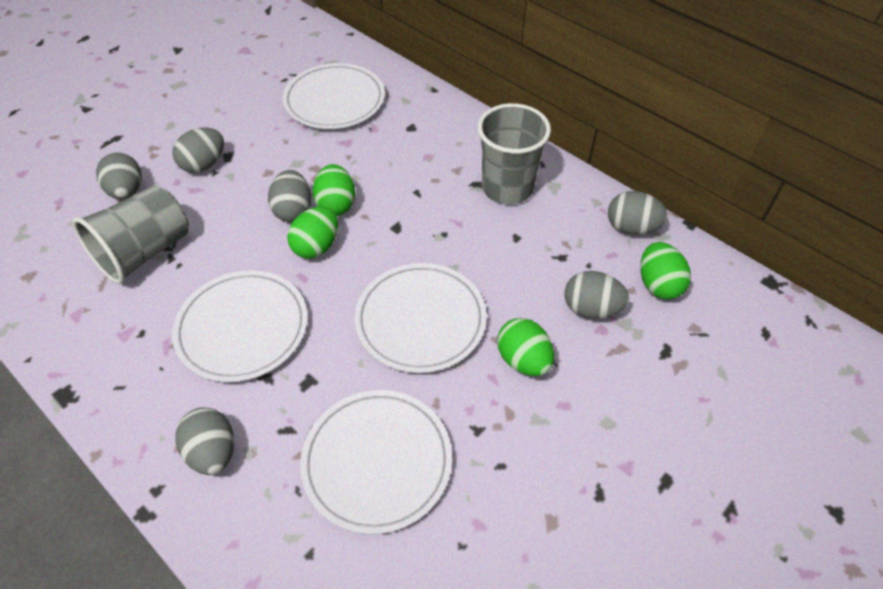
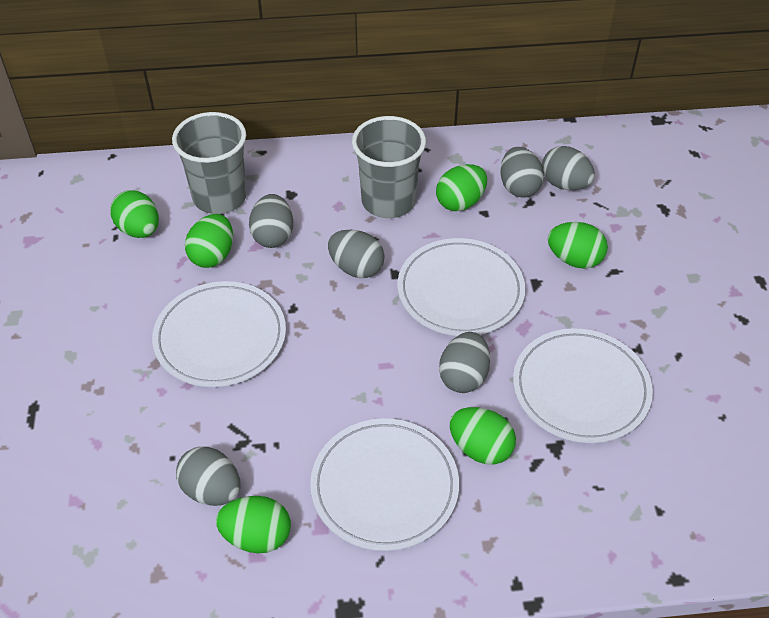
green egg: 4 -> 6

